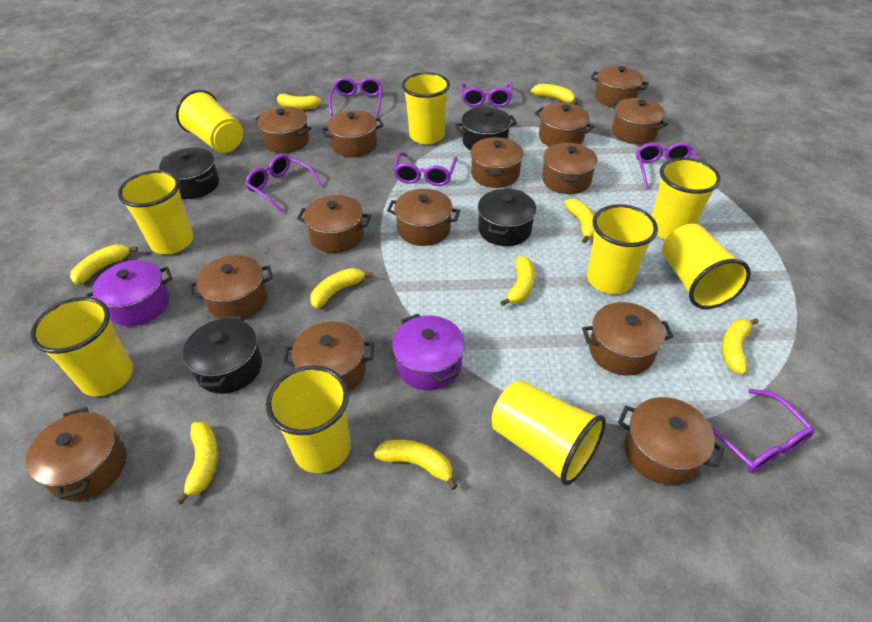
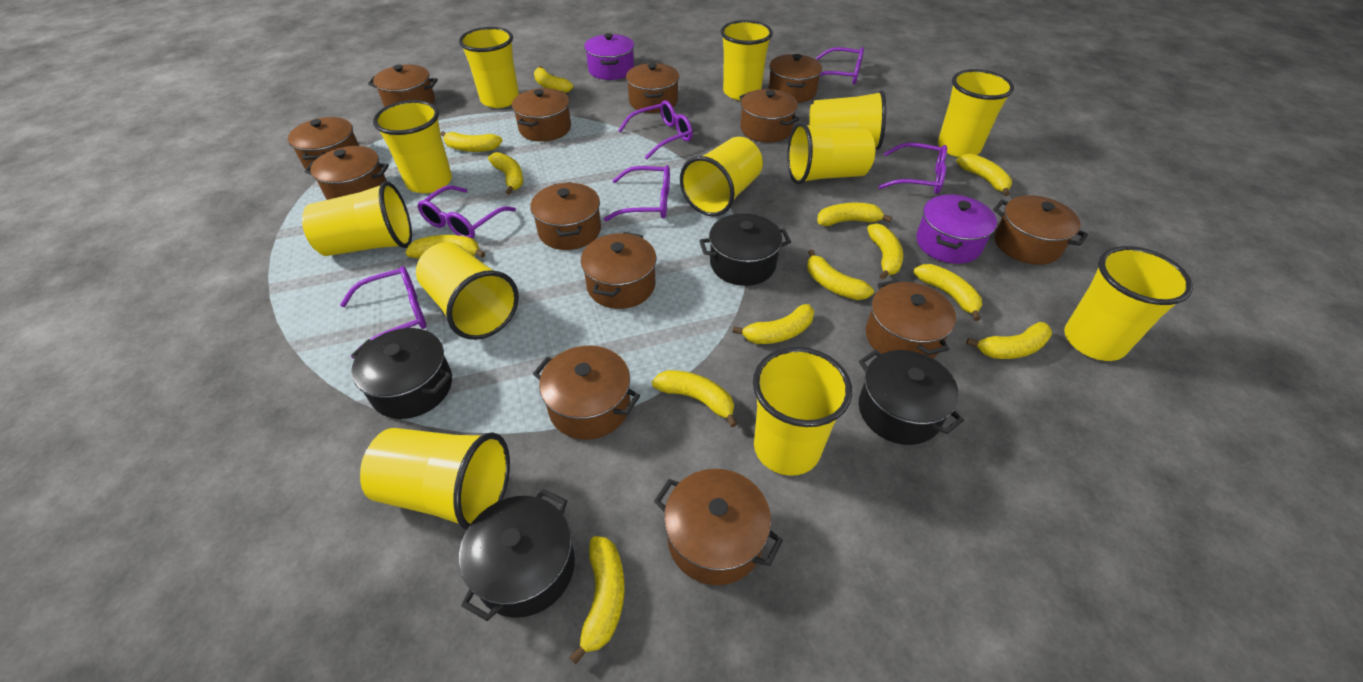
brown pot: 14 -> 13
yellow banana: 9 -> 13
yellow cup: 9 -> 12

